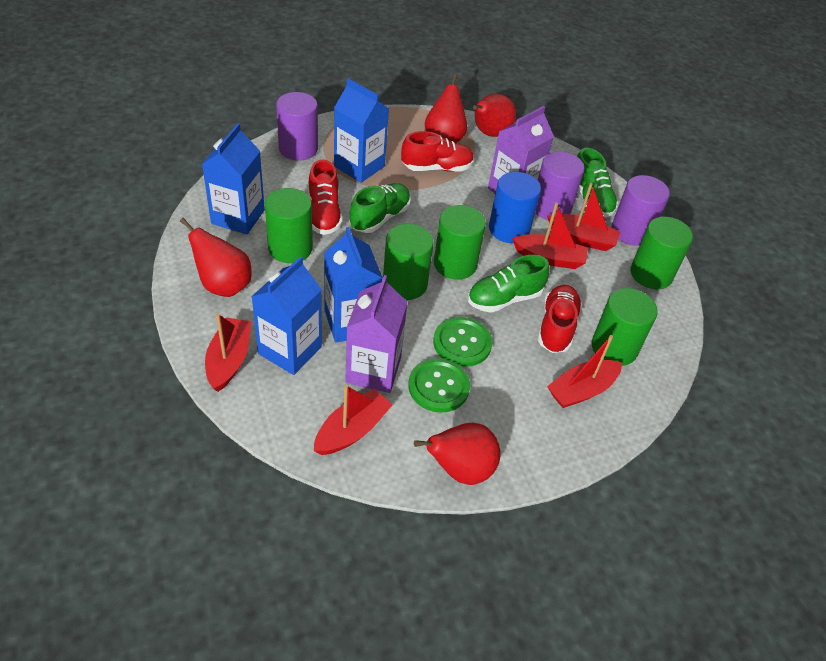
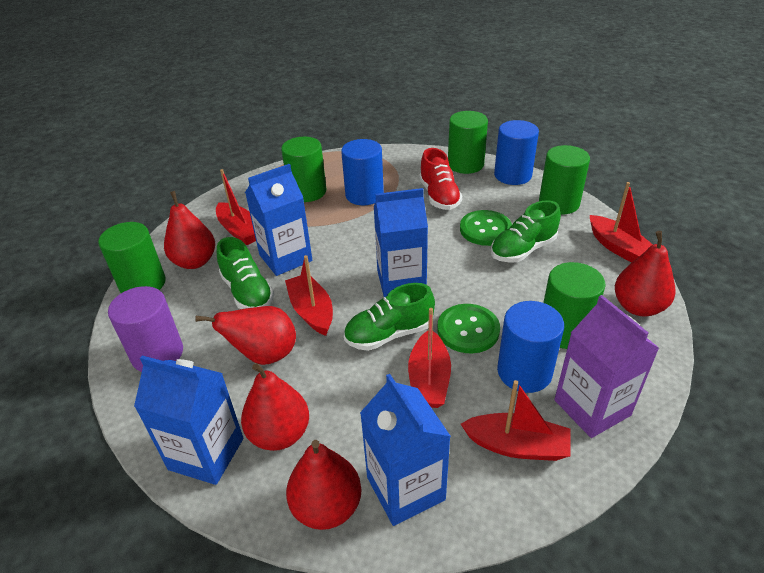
blue cylinder: 1 -> 3
purple carton: 2 -> 1
purple cylinder: 3 -> 1
red pear: 4 -> 5
red shoe: 3 -> 1

